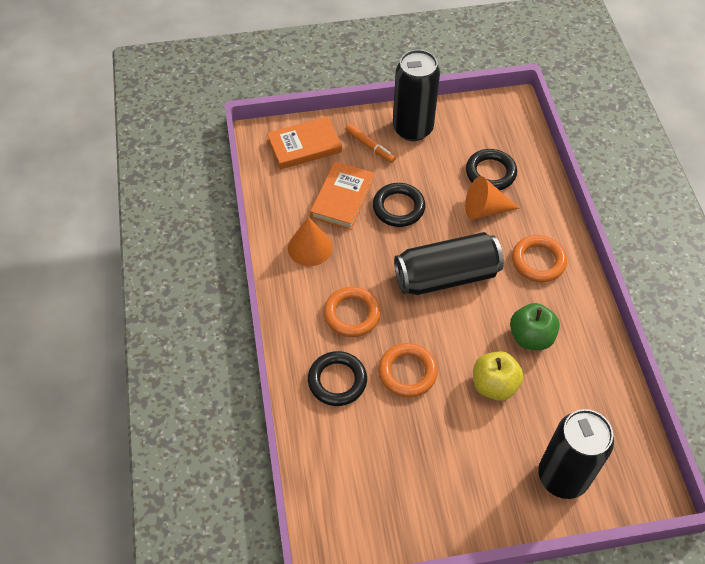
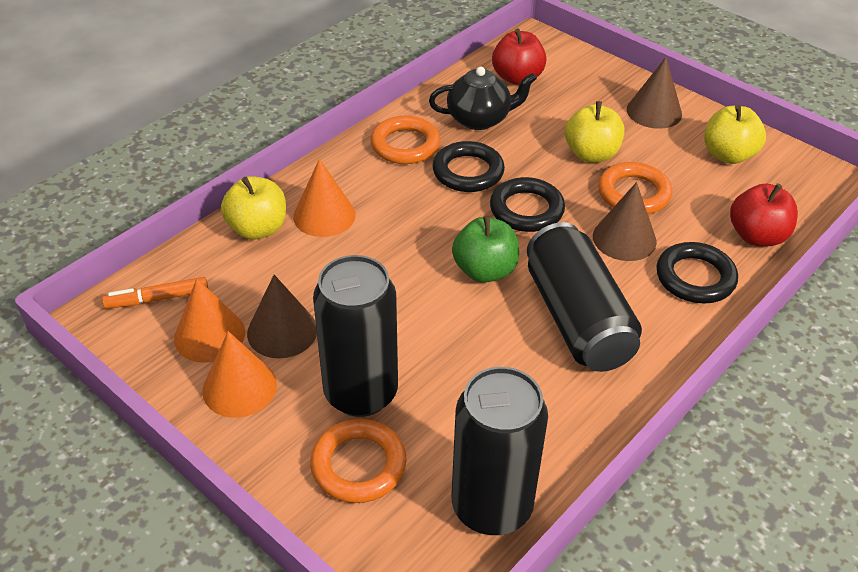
black teapot: 0 -> 1
brown cone: 0 -> 3
orange book: 2 -> 0
orange cone: 2 -> 3
red apple: 0 -> 2
yellow apple: 1 -> 3

